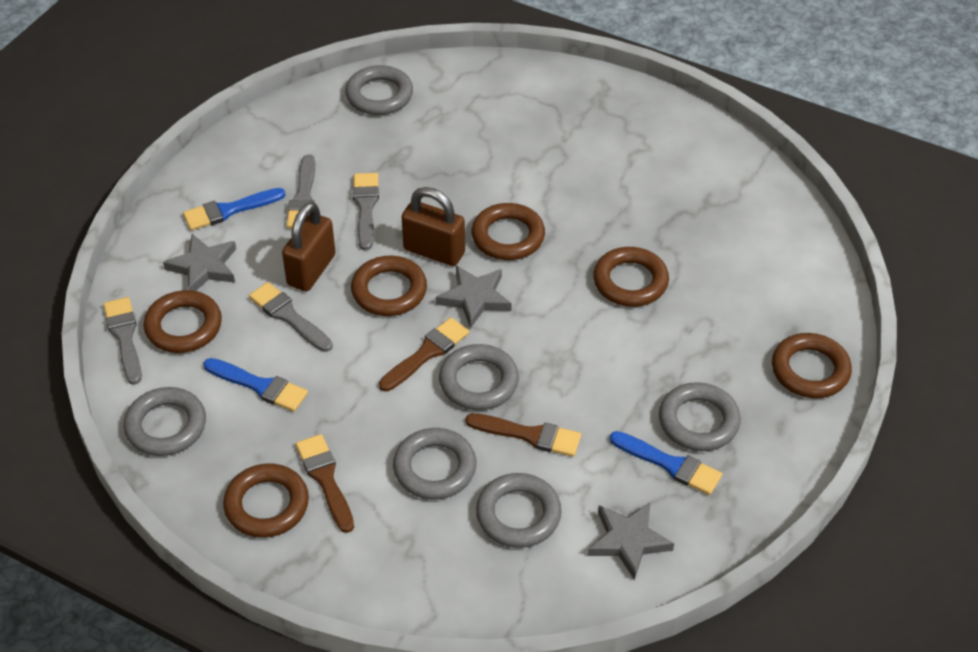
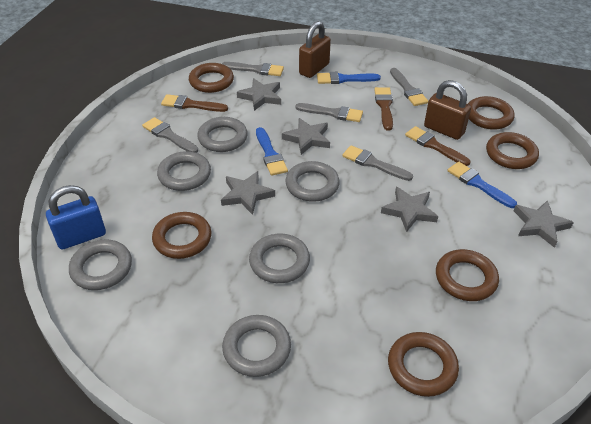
blue padlock: 0 -> 1
grey brush: 4 -> 5
grey star: 3 -> 5

